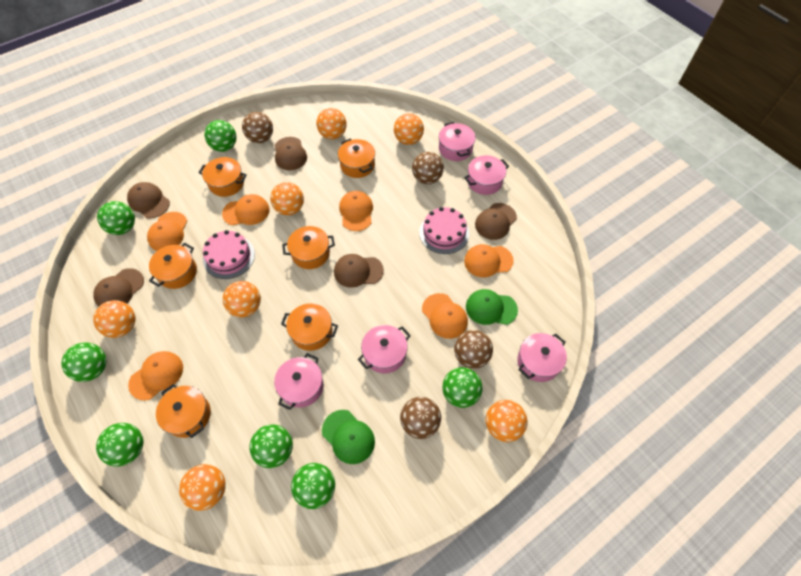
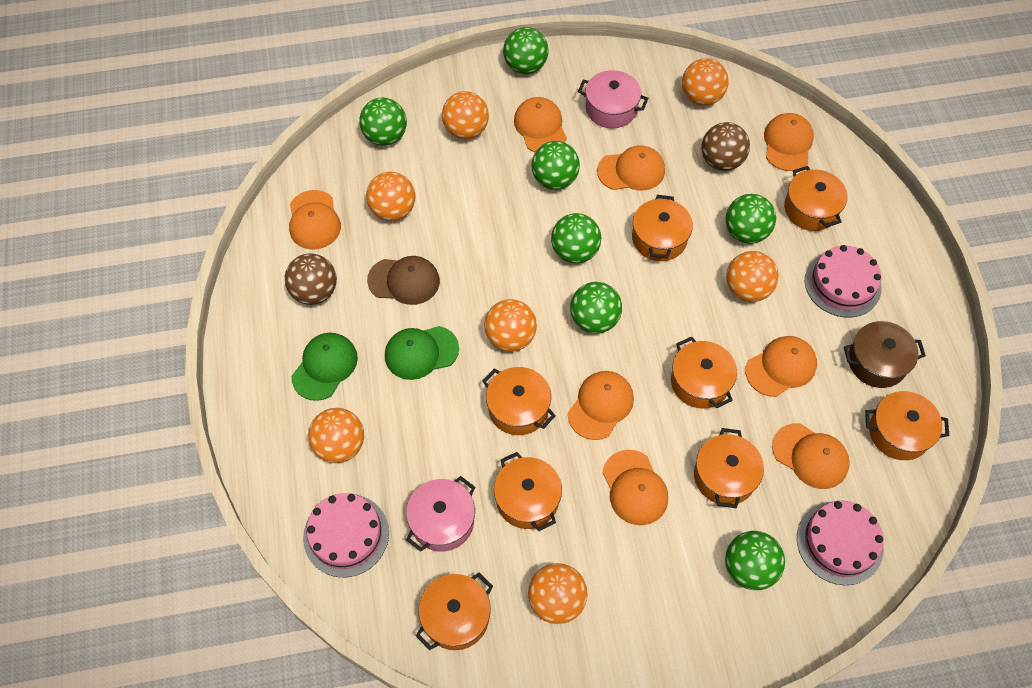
brown ball: 4 -> 2
brown cap: 5 -> 1
brown pot: 0 -> 1
orange cap: 6 -> 8
orange pot: 6 -> 8
pink cake: 2 -> 3
pink pot: 5 -> 2

